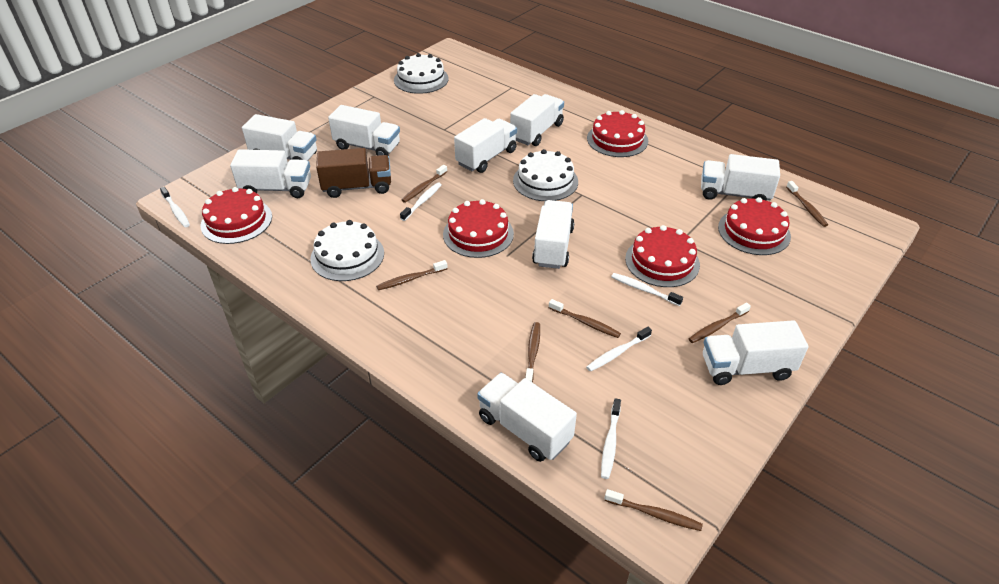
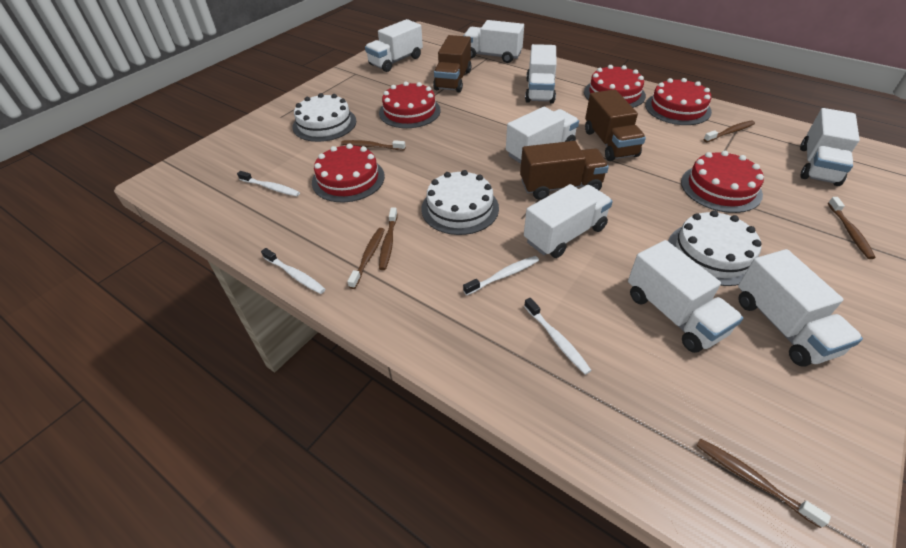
brown toothbrush: 7 -> 6
brown truck: 1 -> 3
white toothbrush: 5 -> 4
white truck: 9 -> 8

